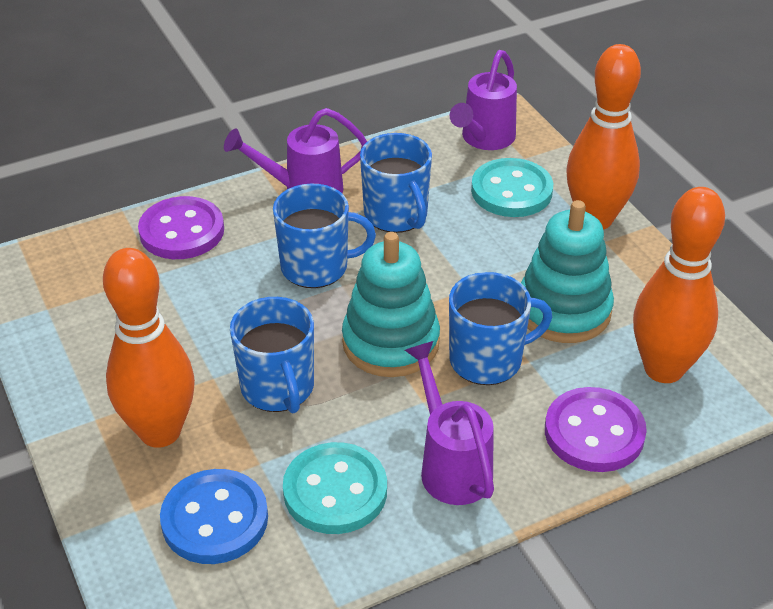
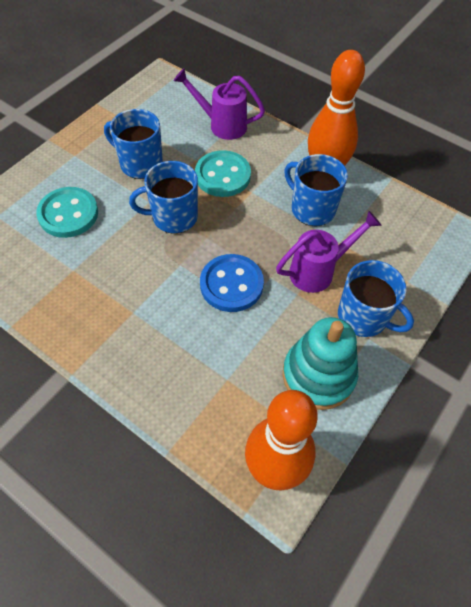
orange bowling pin: 3 -> 2
purple button: 2 -> 0
purple watering can: 3 -> 2
turquoise stacking toy: 2 -> 1

